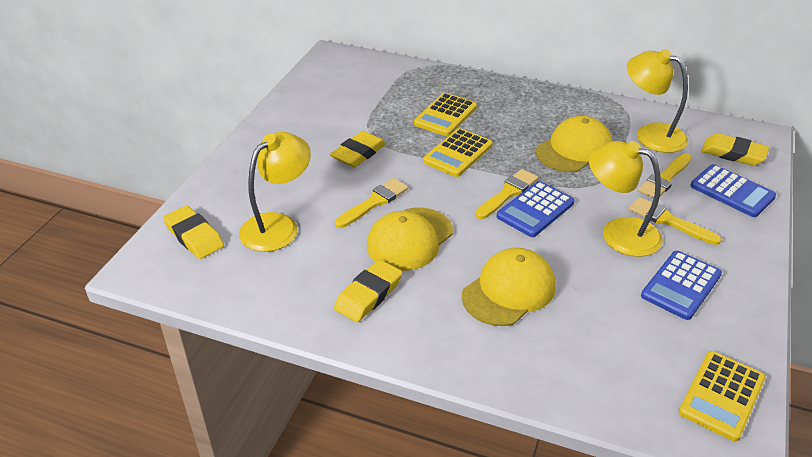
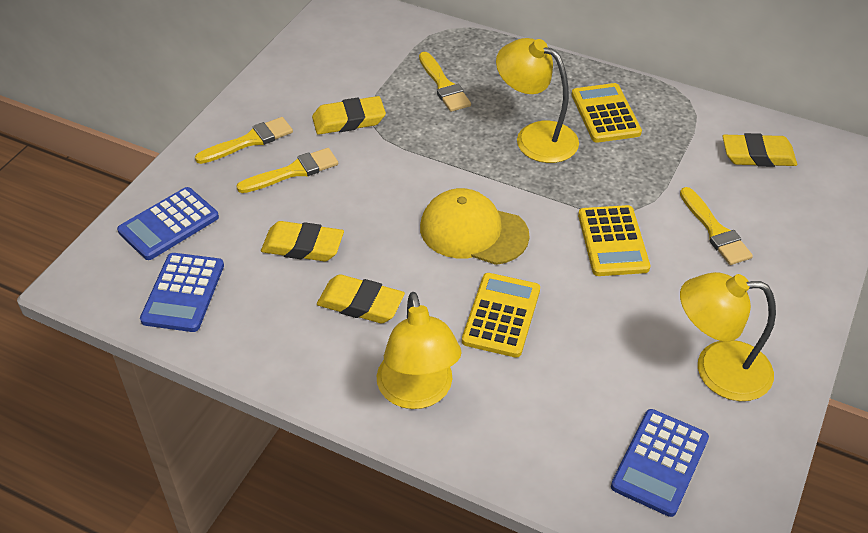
yellow cap: 3 -> 1

